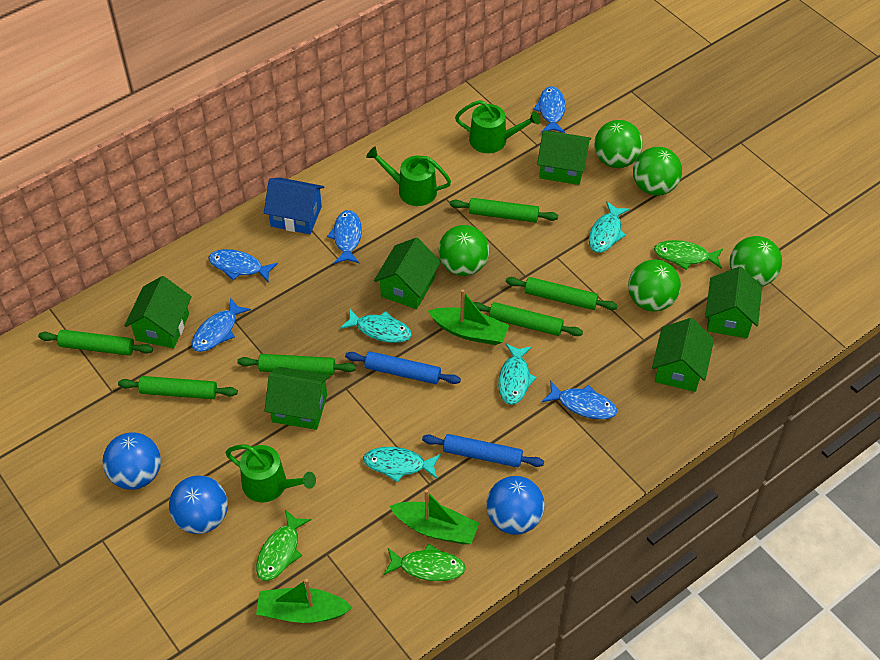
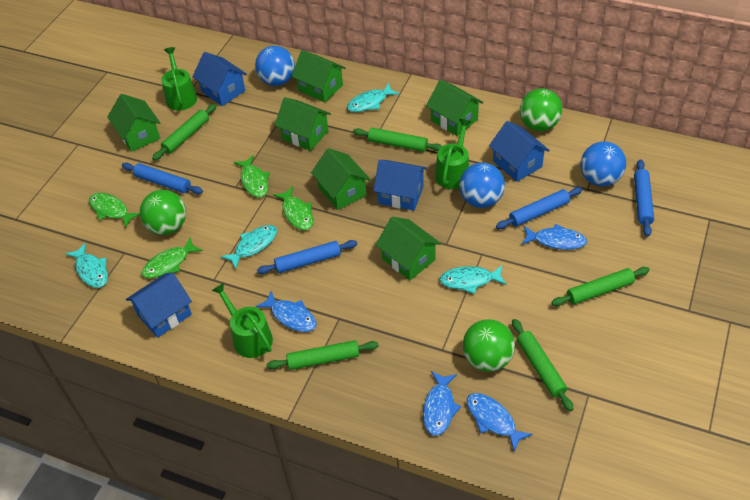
blue fish: 5 -> 4
blue house: 1 -> 4
blue rolling pin: 2 -> 4
green ball: 5 -> 3
green boat: 3 -> 0
green fish: 3 -> 4
green rolling pin: 6 -> 5

